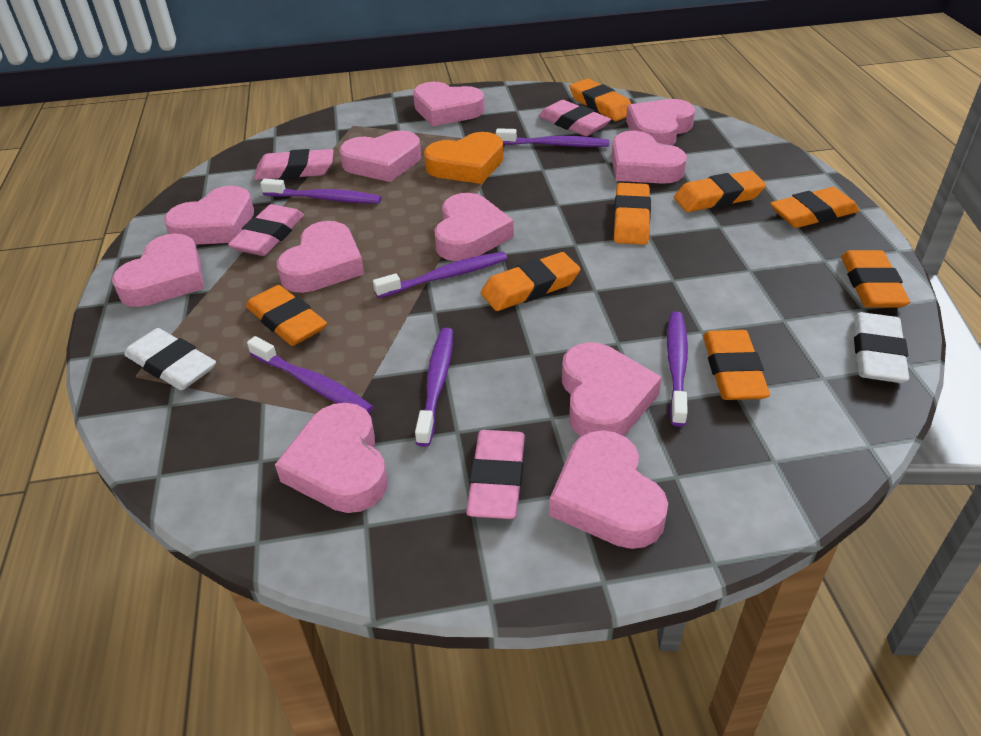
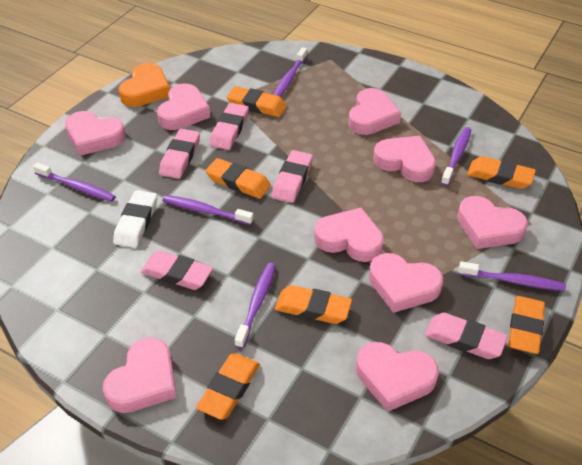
orange eraser: 8 -> 6
pink eraser: 4 -> 5
pink heart: 11 -> 9
white eraser: 2 -> 1

